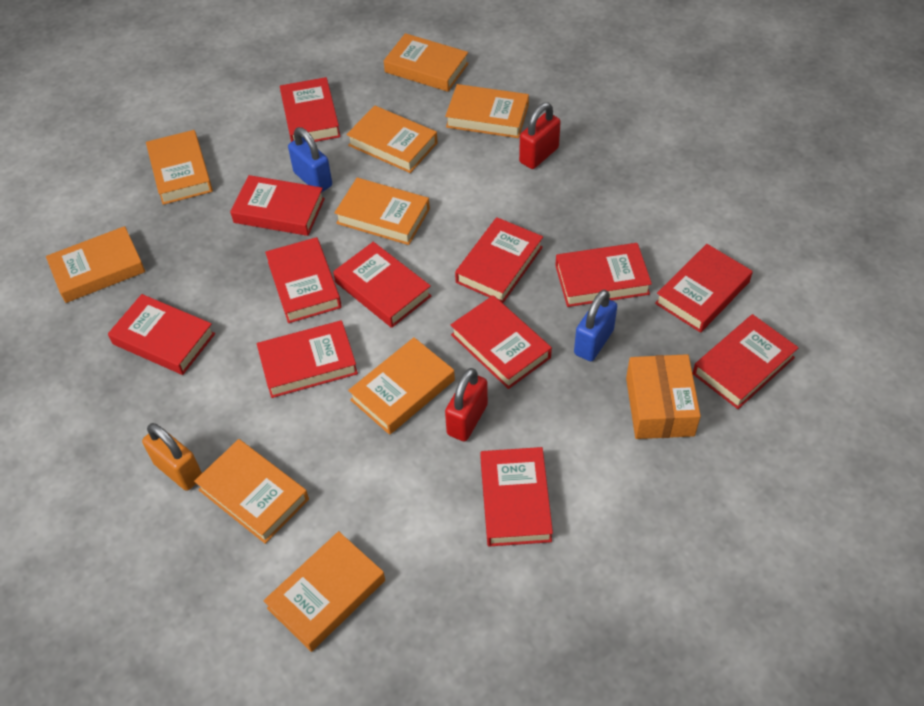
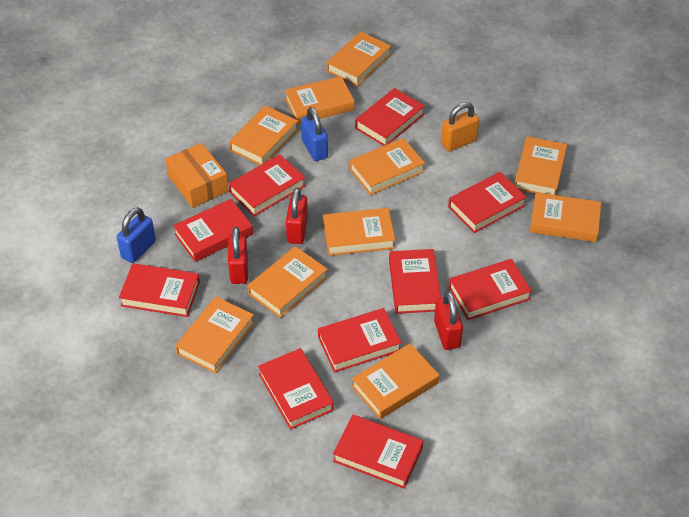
orange book: 9 -> 10
red book: 12 -> 10
red padlock: 2 -> 3

